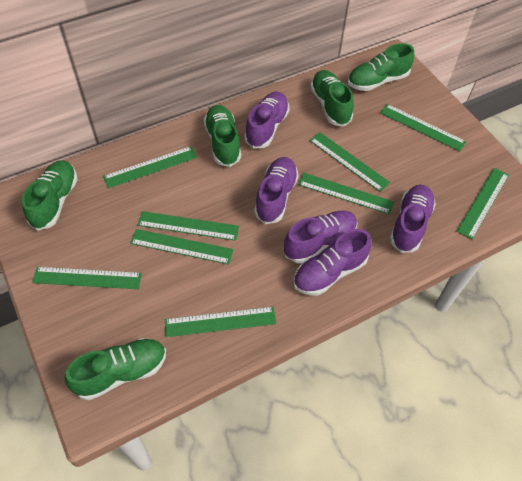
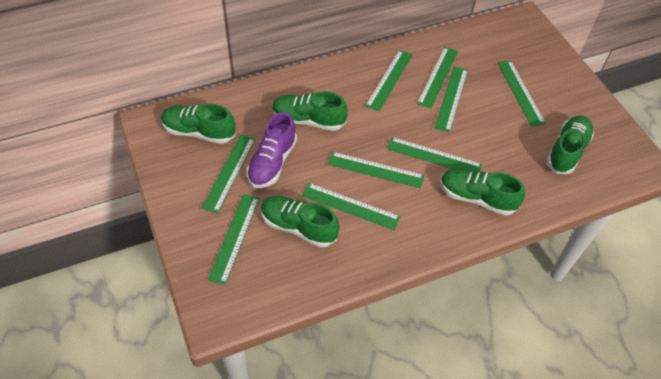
purple shoe: 5 -> 1

